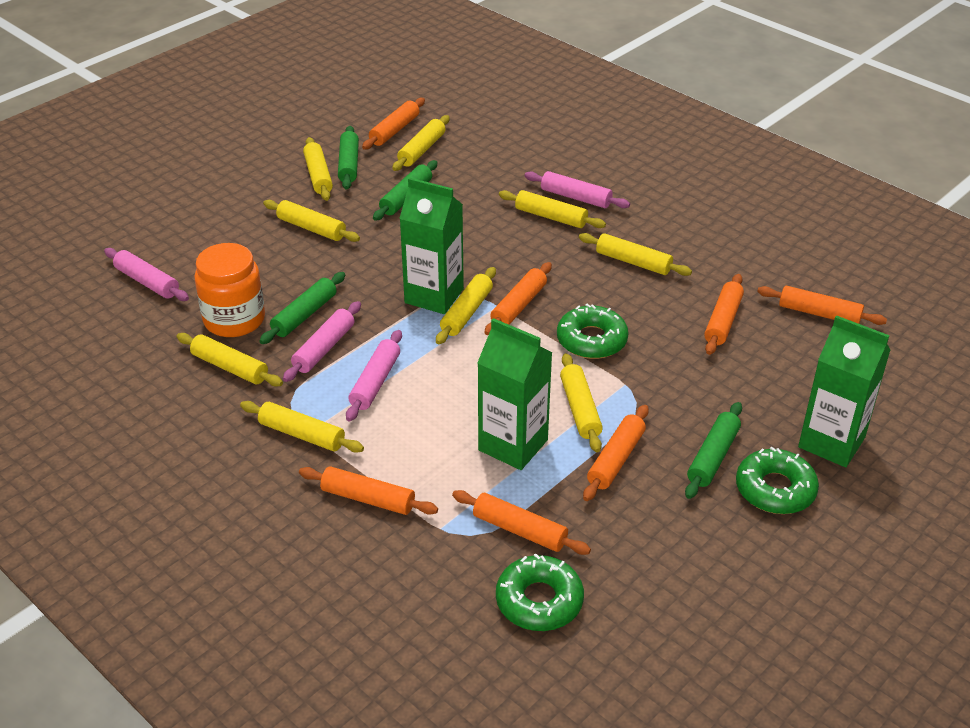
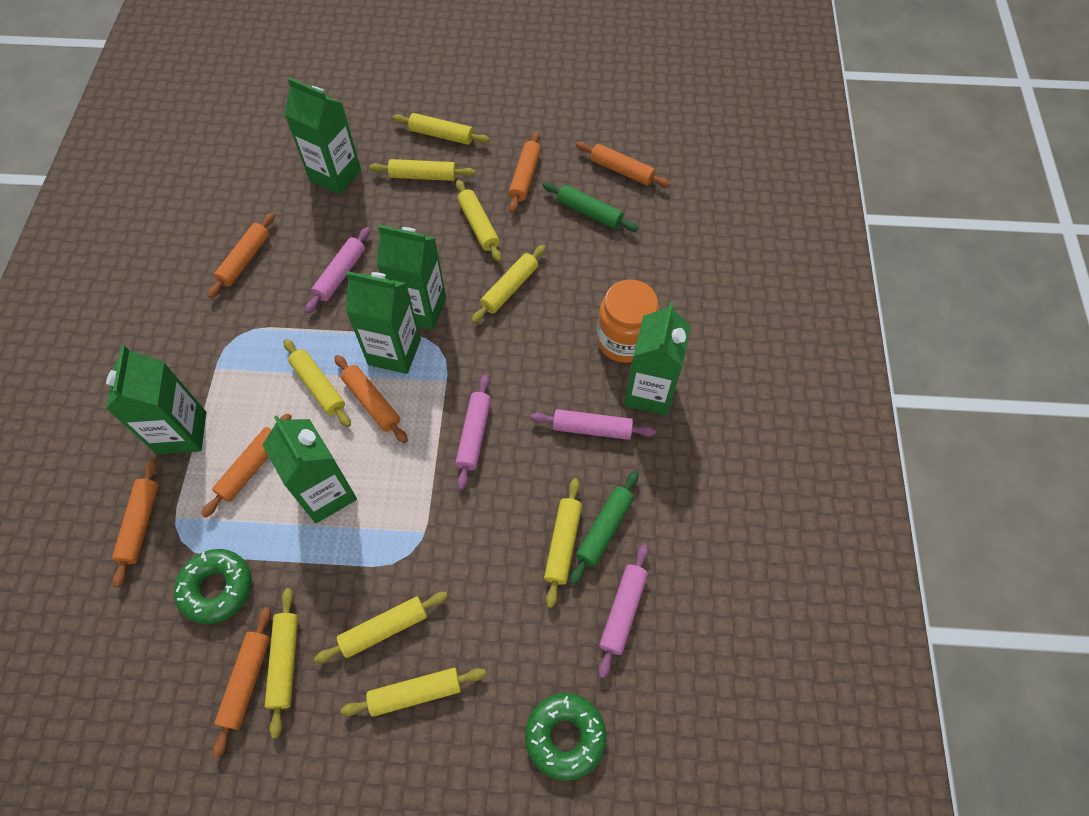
green carton: 3 -> 6
green donut: 3 -> 2
green rolling pin: 4 -> 2

